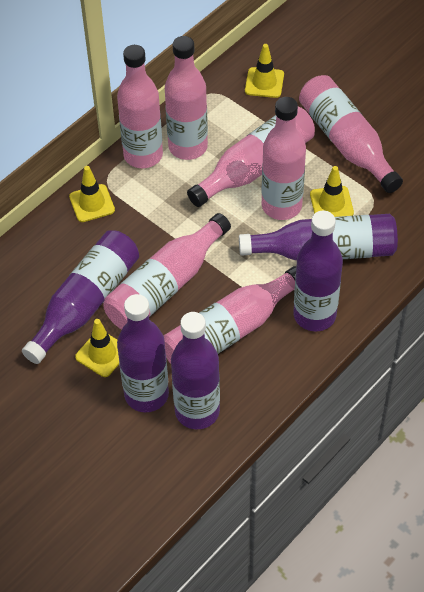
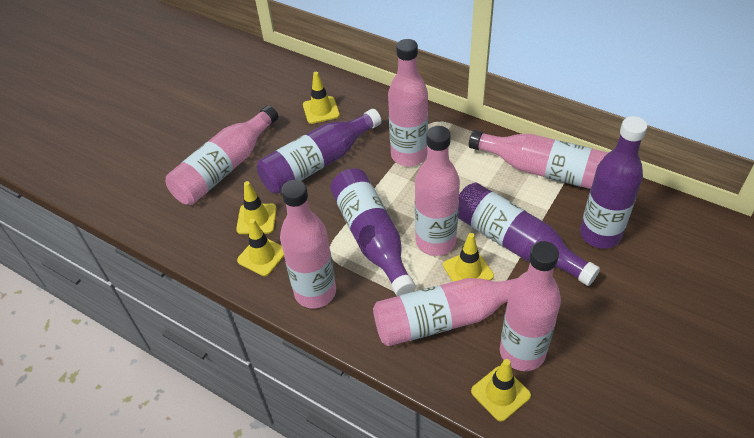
purple bottle: 5 -> 4
yellow traffic cone: 4 -> 5

